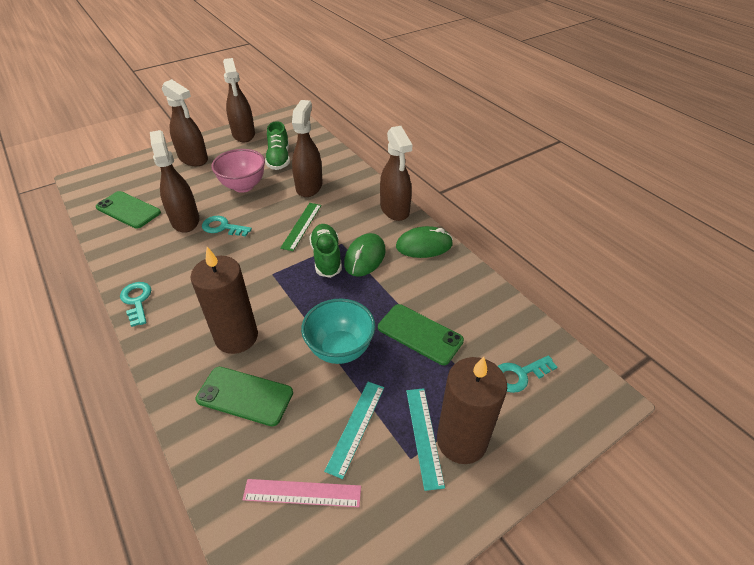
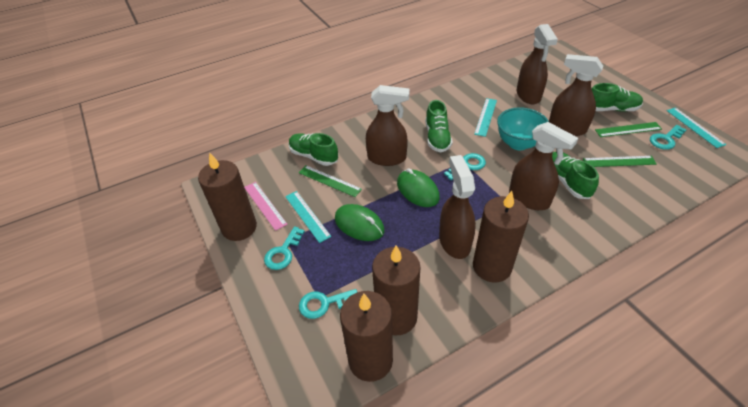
brown candle: 2 -> 4
green phone: 3 -> 0
green ruler: 1 -> 3
green shoe: 2 -> 4
pink bowl: 1 -> 0
turquoise key: 3 -> 4
turquoise ruler: 2 -> 3

